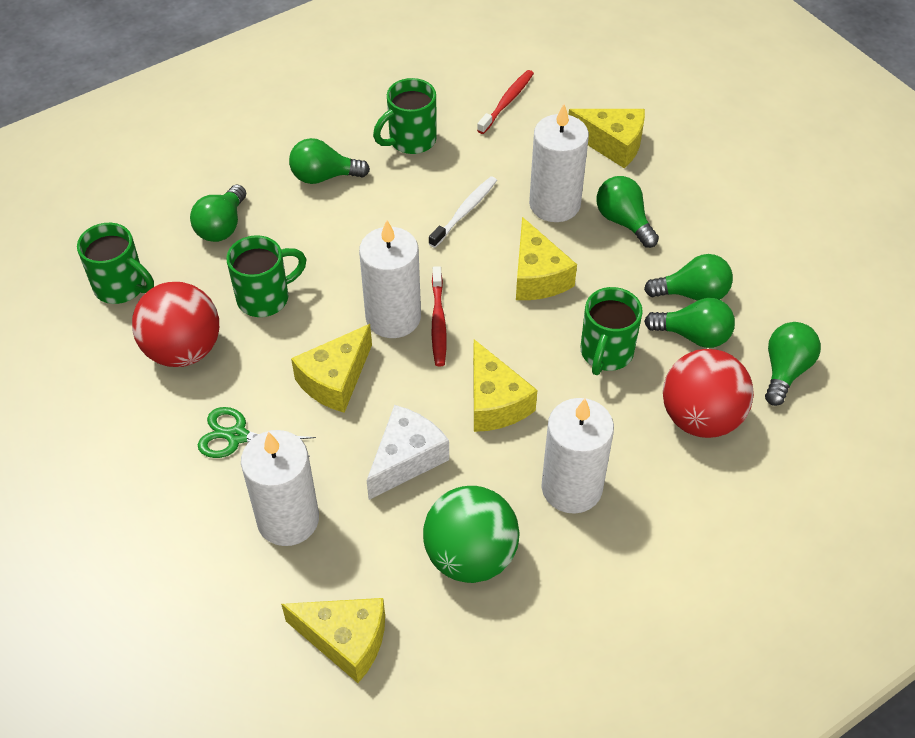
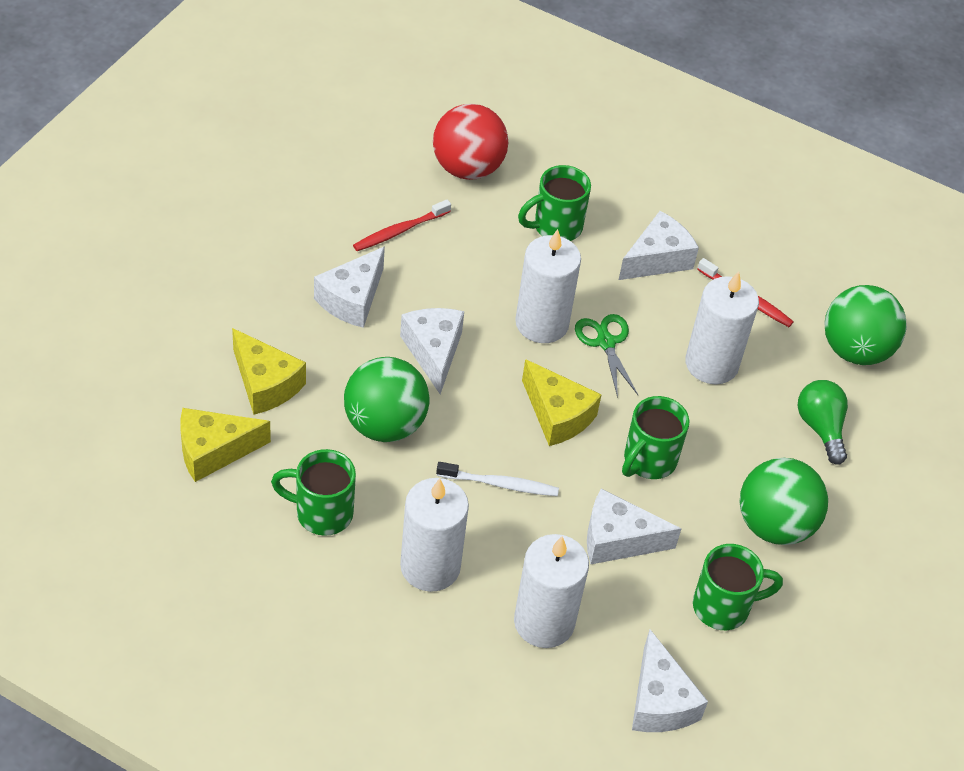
green ball: 1 -> 3
green light bulb: 6 -> 1
red ball: 2 -> 1
white cheese: 1 -> 5
yellow cheese: 5 -> 3

